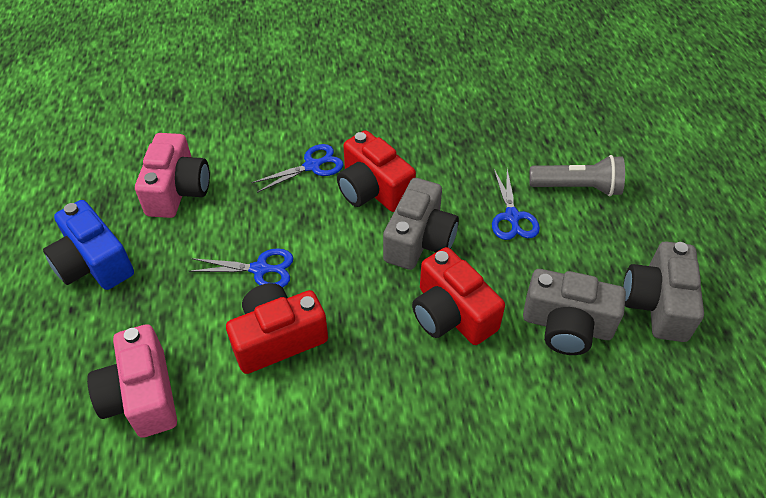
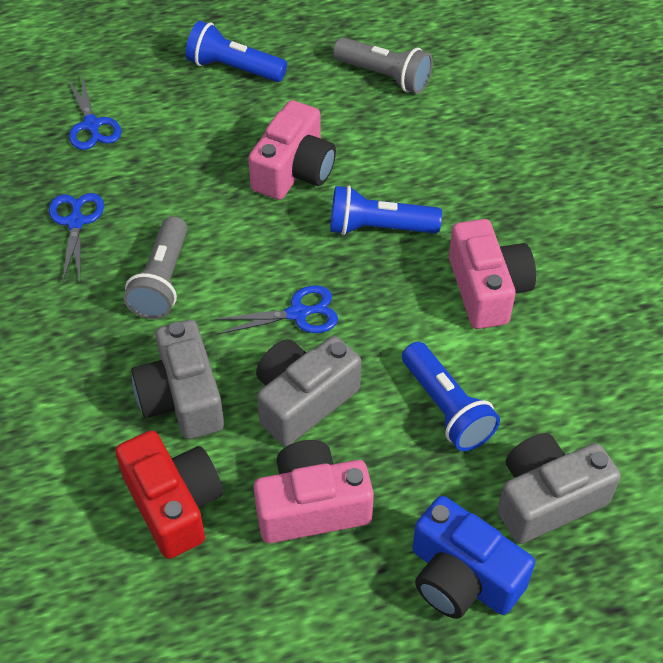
blue flashlight: 0 -> 3
grey flashlight: 1 -> 2
pink camera: 2 -> 3
red camera: 3 -> 1

